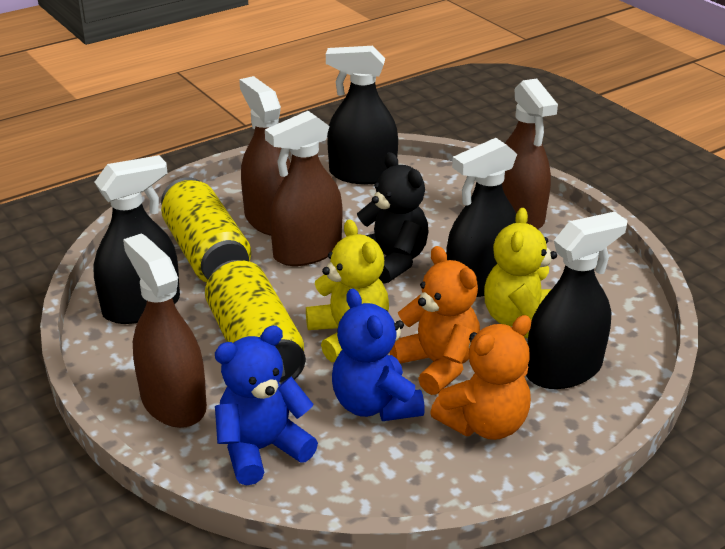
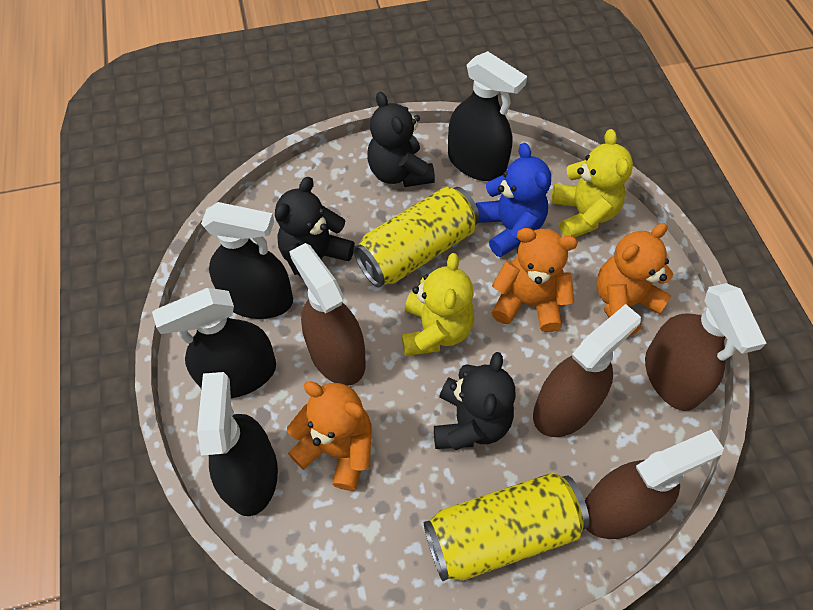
black teddy bear: 1 -> 3
blue teddy bear: 2 -> 1
orange teddy bear: 2 -> 3

